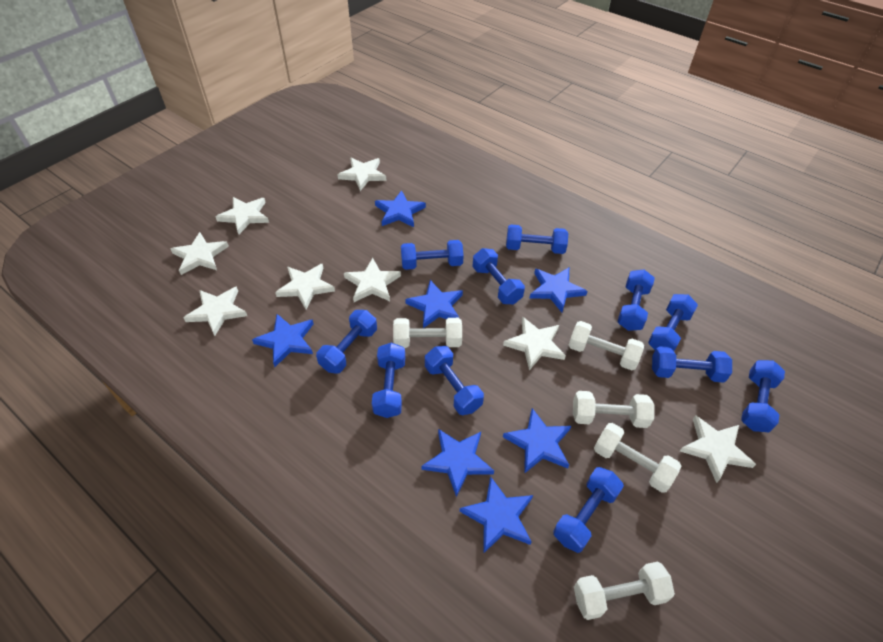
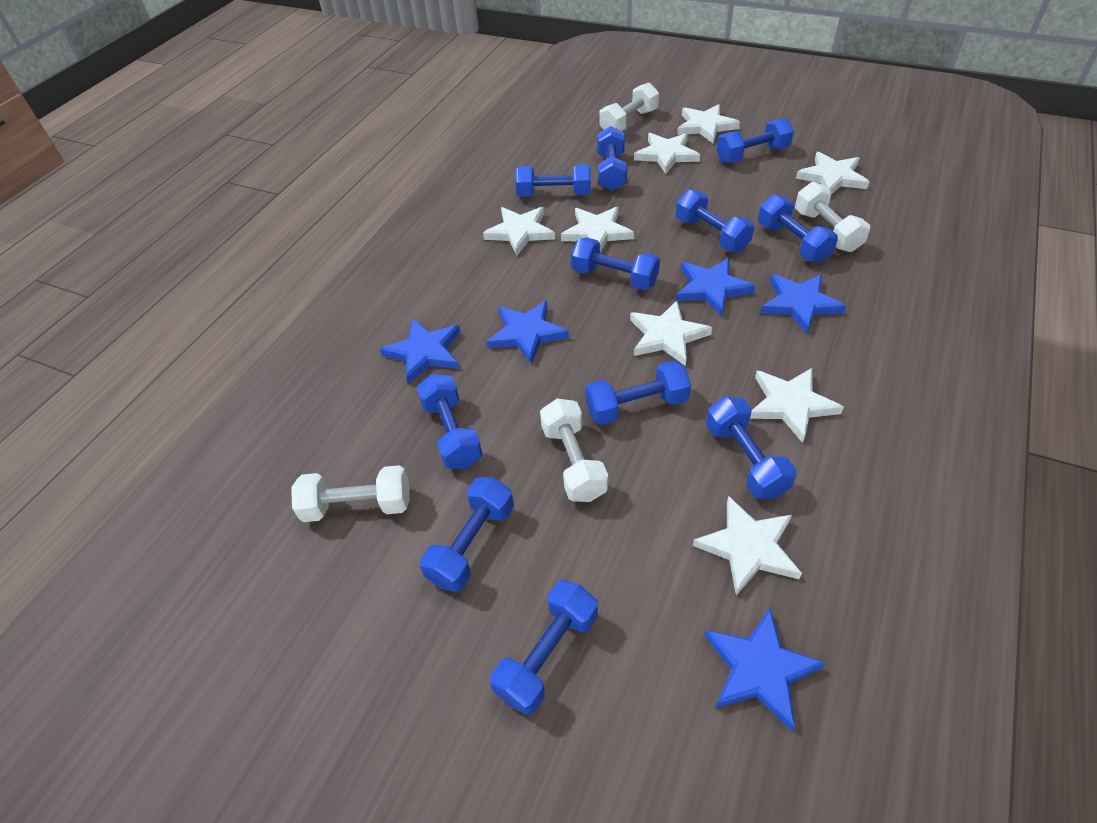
blue star: 7 -> 5
white dumbbell: 5 -> 4

